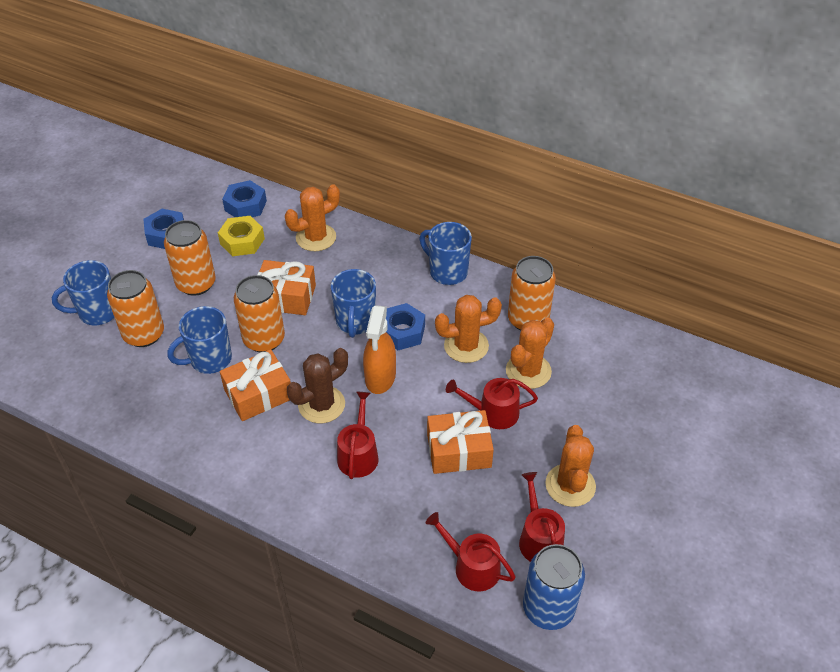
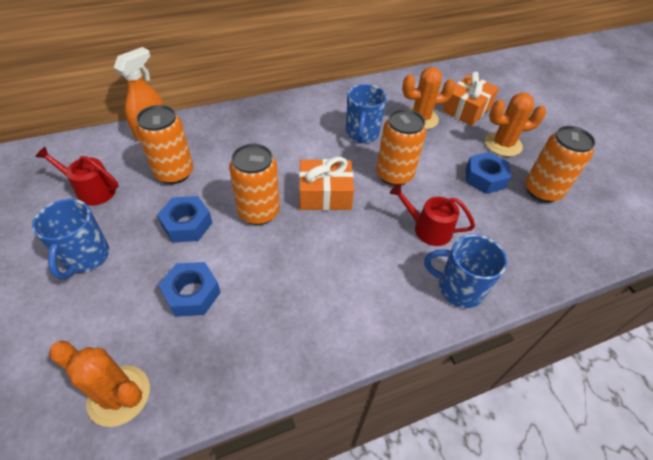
blue can: 1 -> 0
blue mug: 4 -> 3
brown cactus: 1 -> 0
orange cactus: 4 -> 3
orange gift: 3 -> 2
red watering can: 4 -> 2
yellow nut: 1 -> 0

